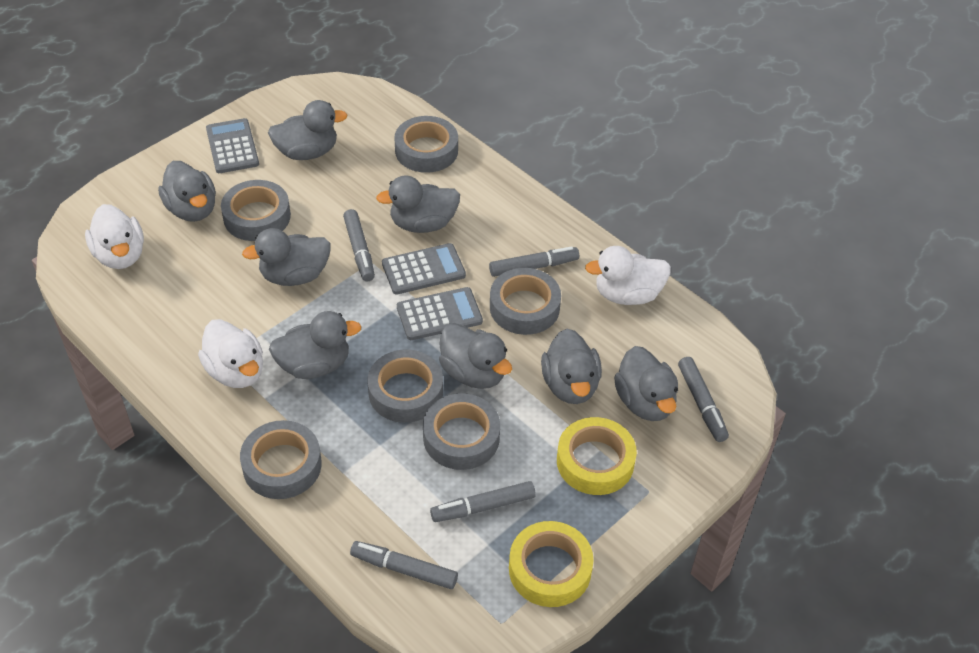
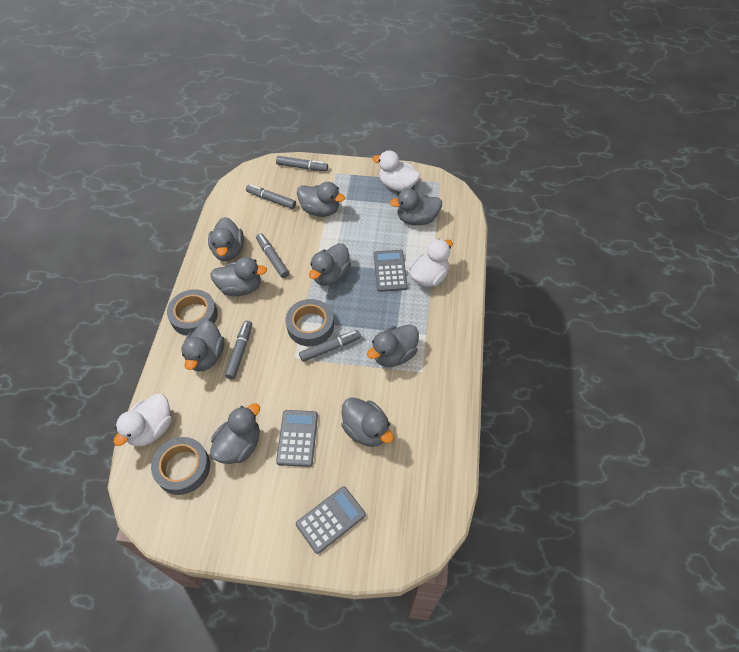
grey duck: 8 -> 9
grey tape: 6 -> 3
yellow tape: 2 -> 0

